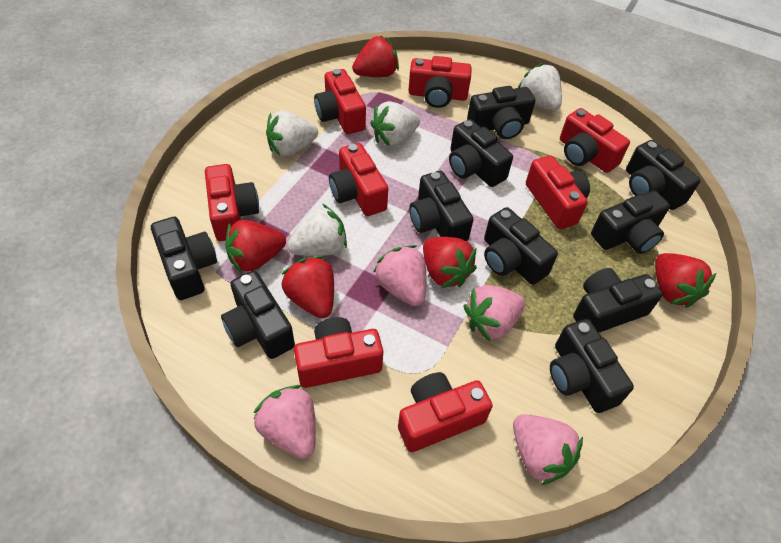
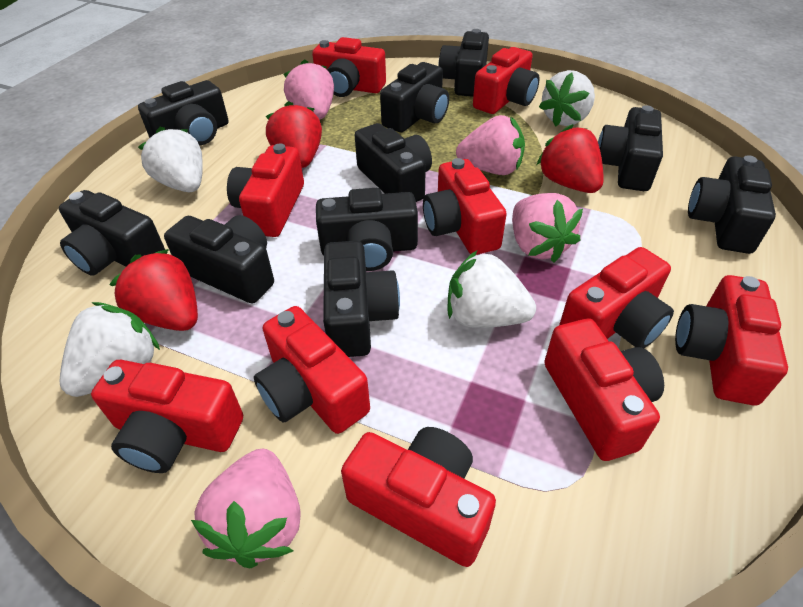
red camera: 8 -> 10
red strawberry: 5 -> 3

